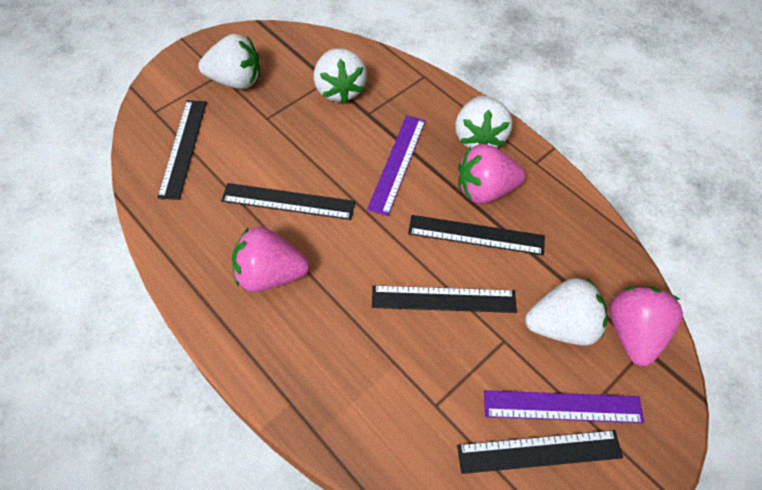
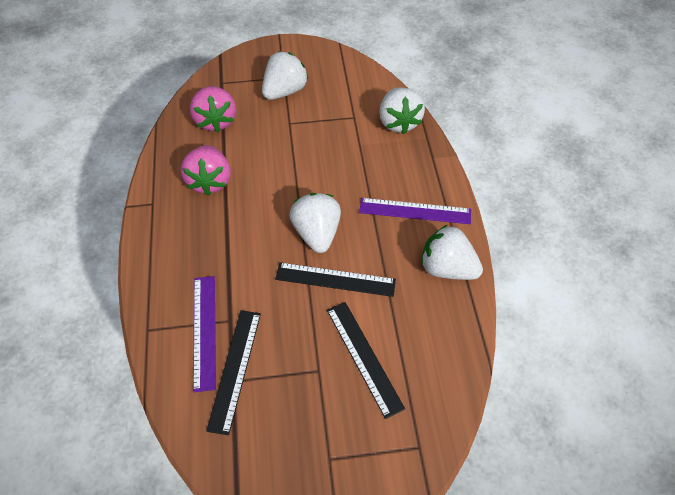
black ruler: 5 -> 3
pink strawberry: 3 -> 2

